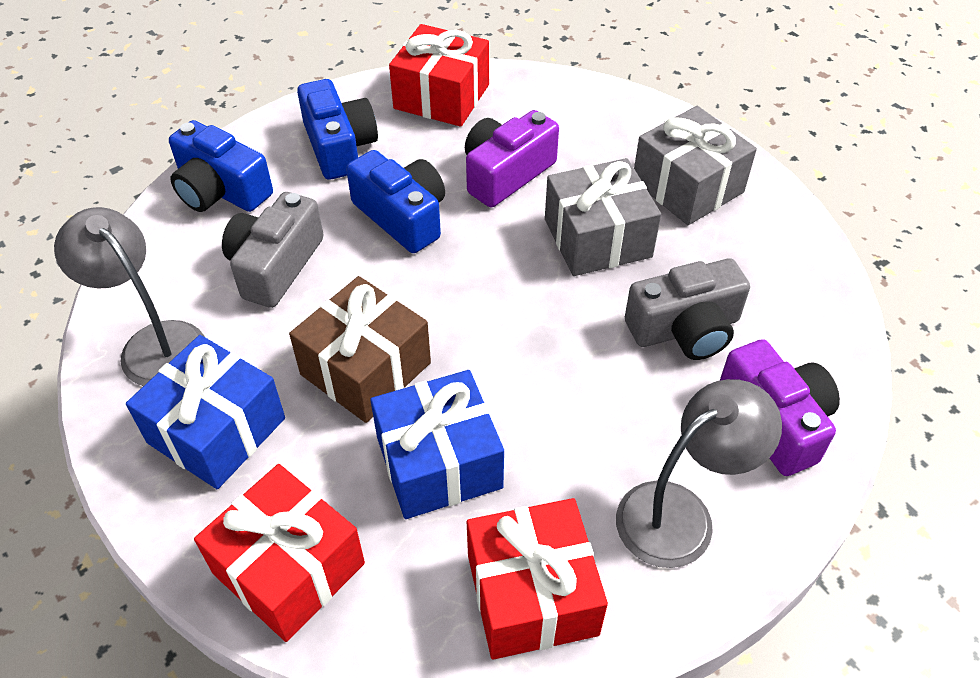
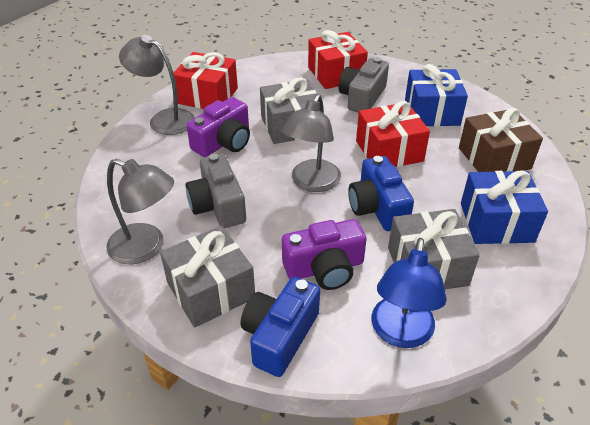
blue camera: 3 -> 2
blue lamp: 0 -> 1
grey gift: 2 -> 3
grey lamp: 2 -> 3

